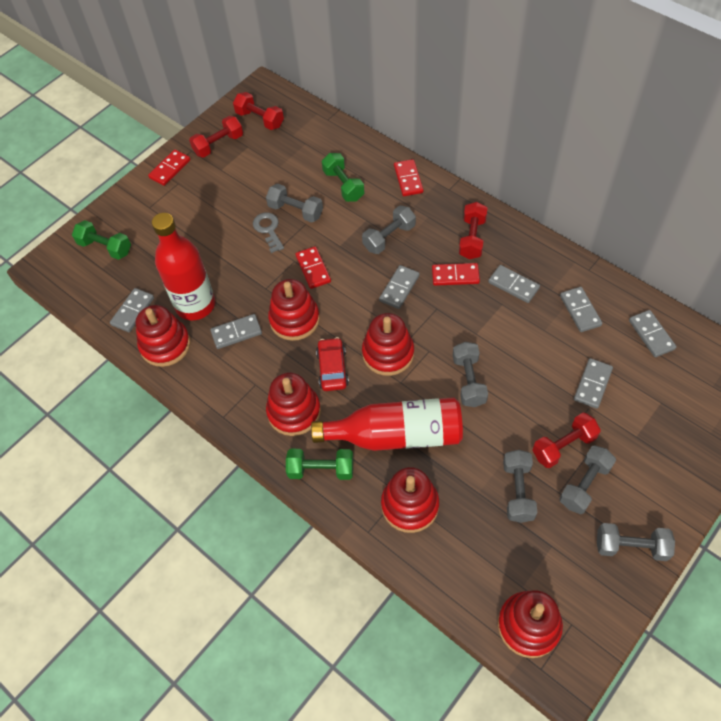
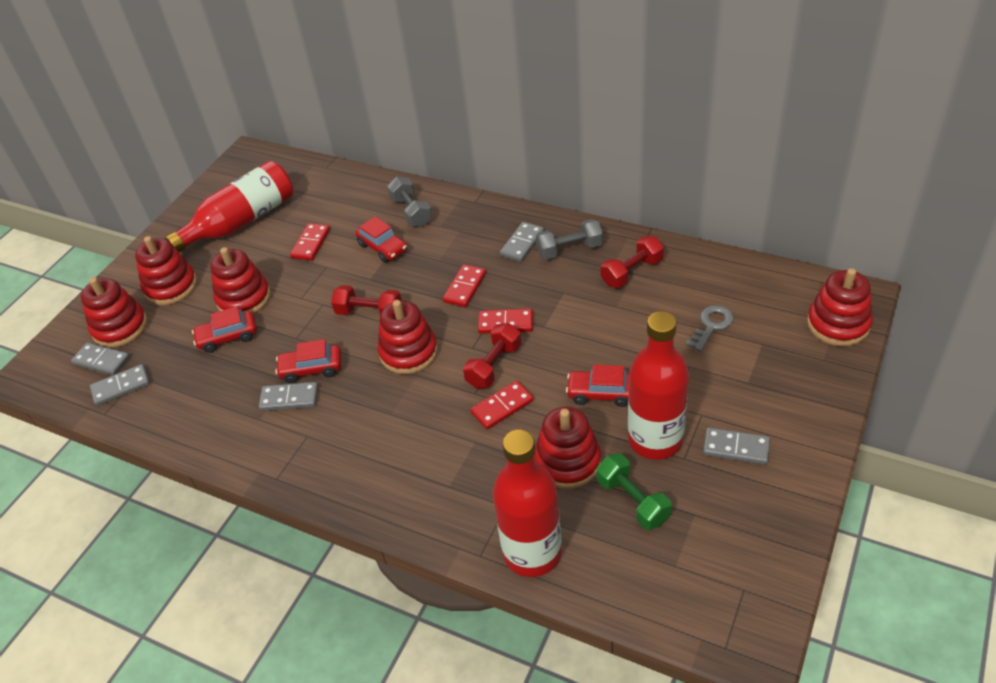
green dumbbell: 3 -> 1
grey domino: 7 -> 5
grey dumbbell: 6 -> 2
red bottle: 2 -> 3
red car: 1 -> 4
red dumbbell: 4 -> 3

